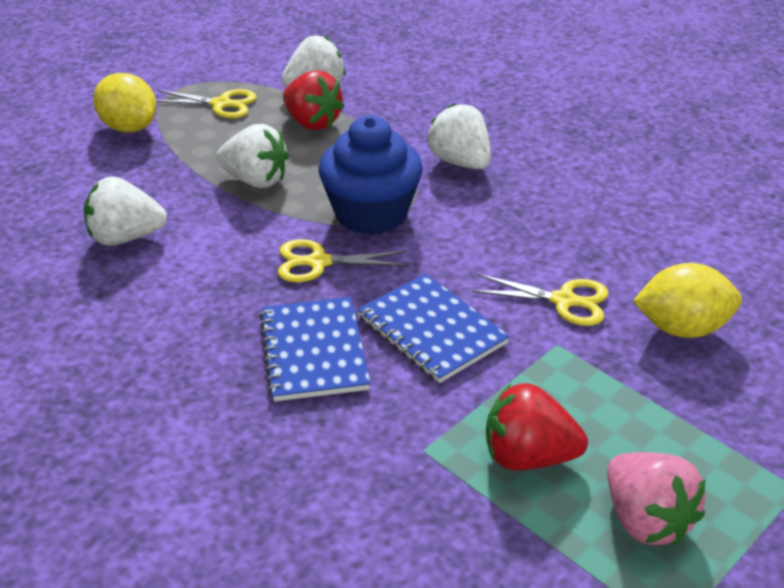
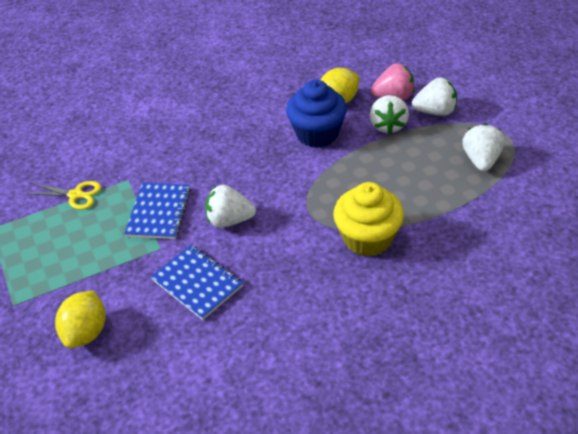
red strawberry: 2 -> 0
yellow cupcake: 0 -> 1
yellow scissors: 3 -> 1

